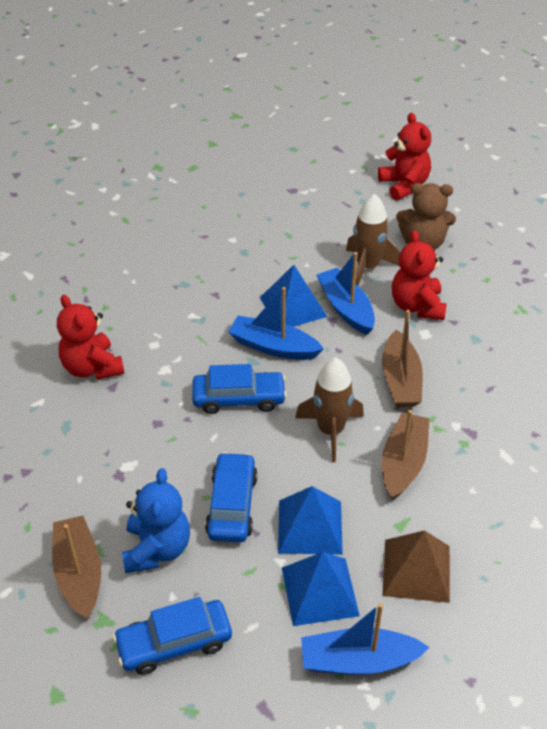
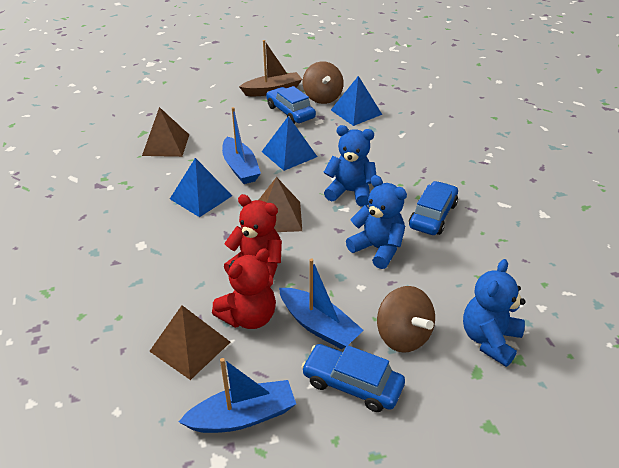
blue teddy bear: 1 -> 3
brown boat: 3 -> 1
brown pyramid: 1 -> 3
brown rocket: 2 -> 0
brown spinning top: 0 -> 2
brown teddy bear: 1 -> 0
red teddy bear: 3 -> 2

